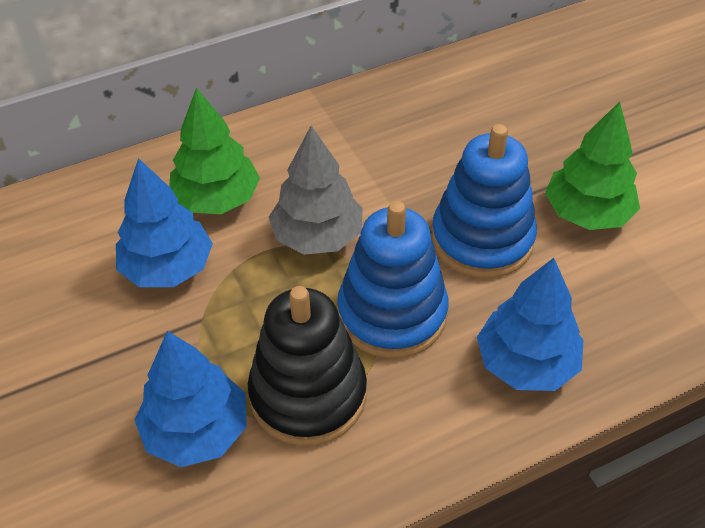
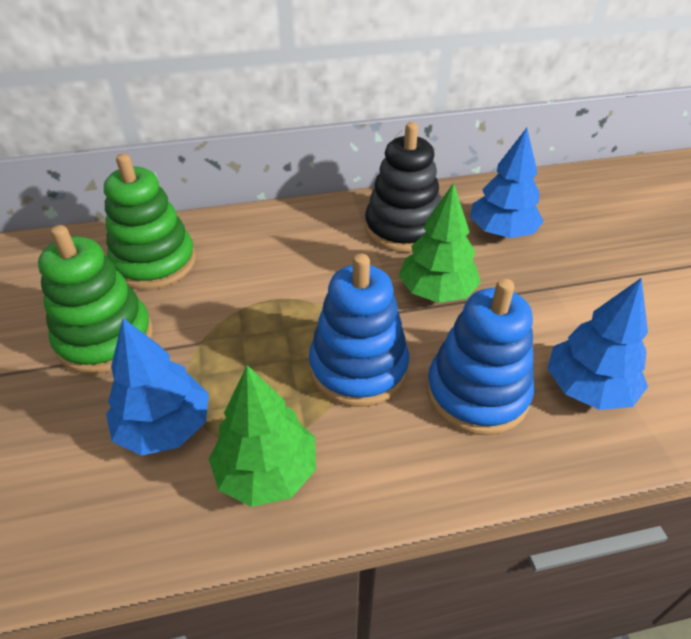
green stacking toy: 0 -> 2
grey tree: 1 -> 0

